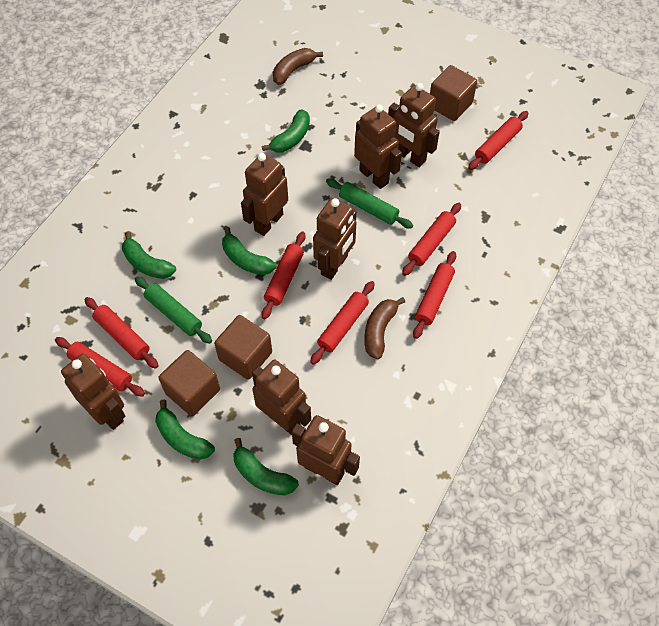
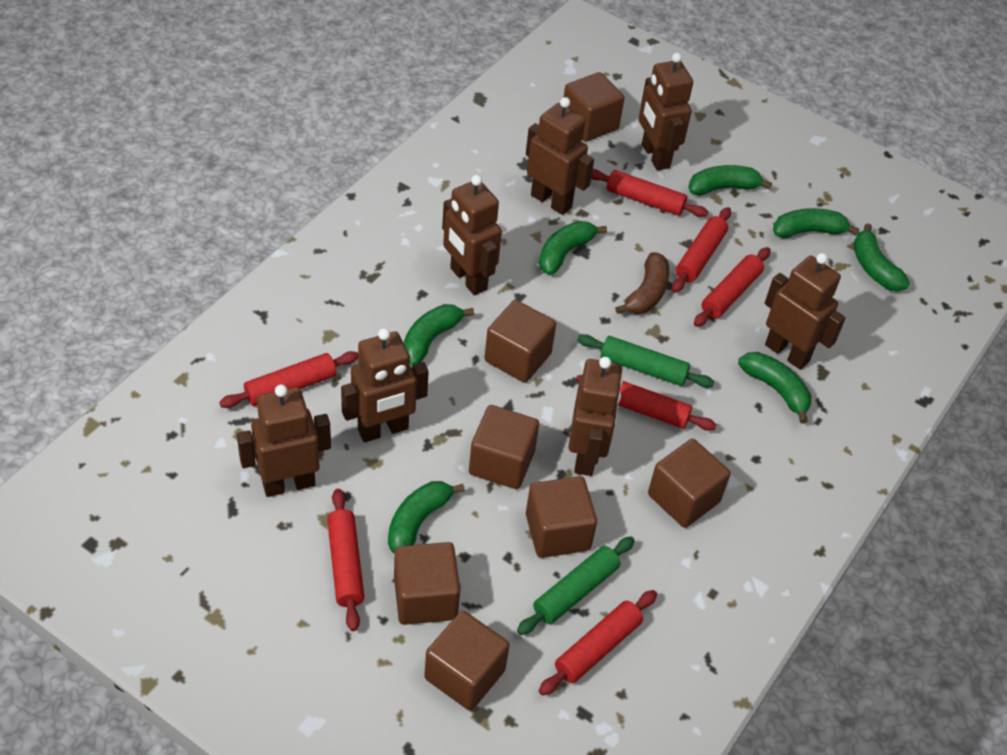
brown banana: 2 -> 1
brown cube: 3 -> 7
green banana: 5 -> 7

